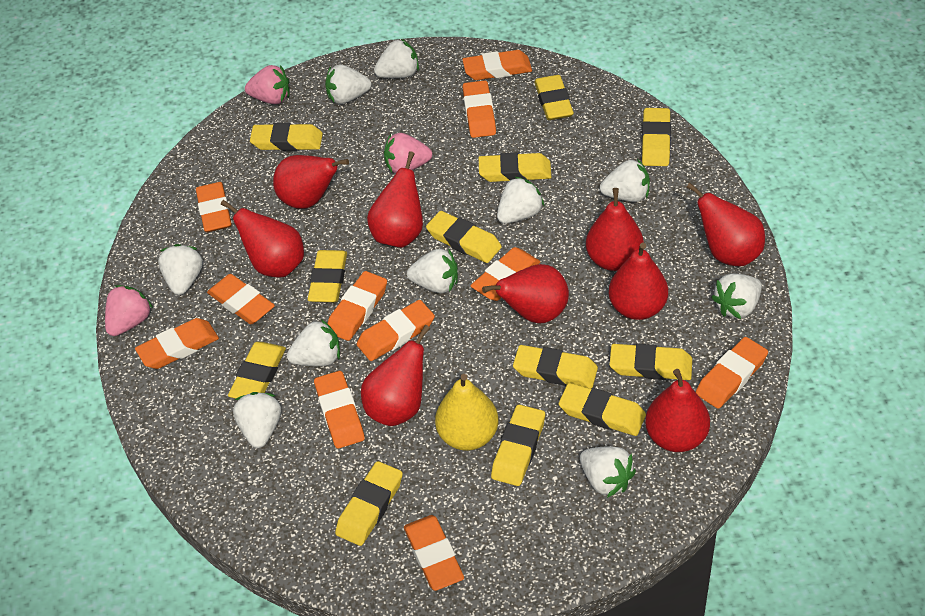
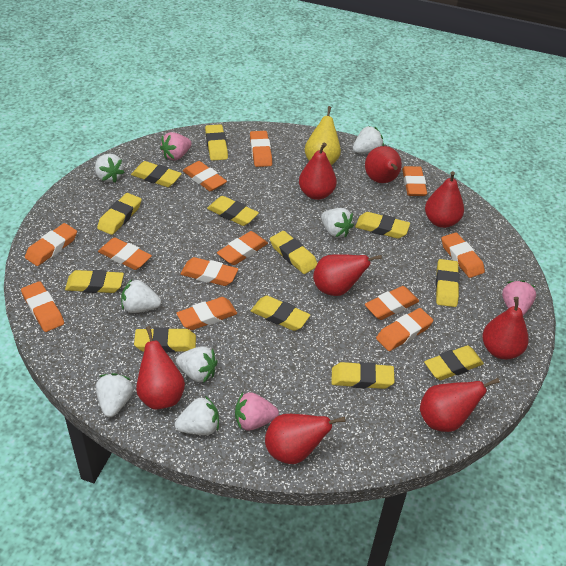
orange eraser: 11 -> 12
red pear: 9 -> 8
white strawberry: 10 -> 7

